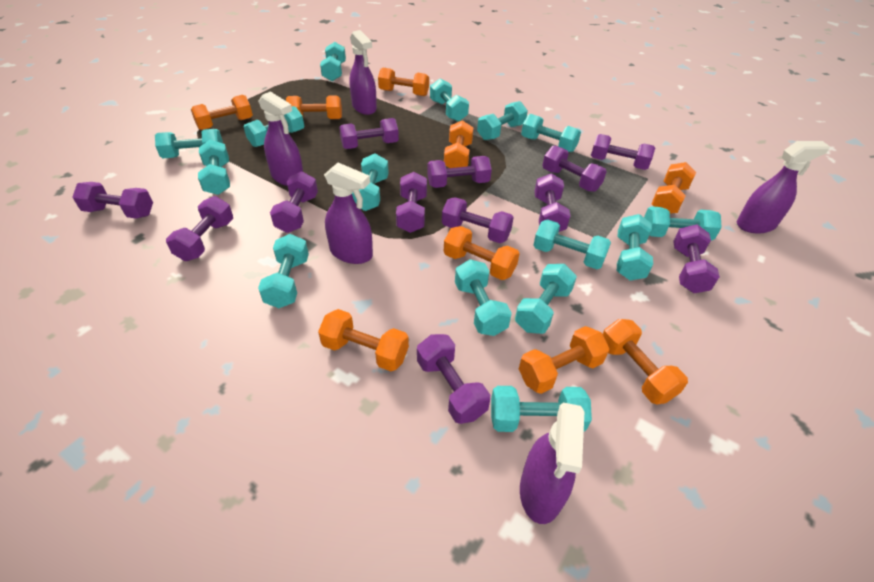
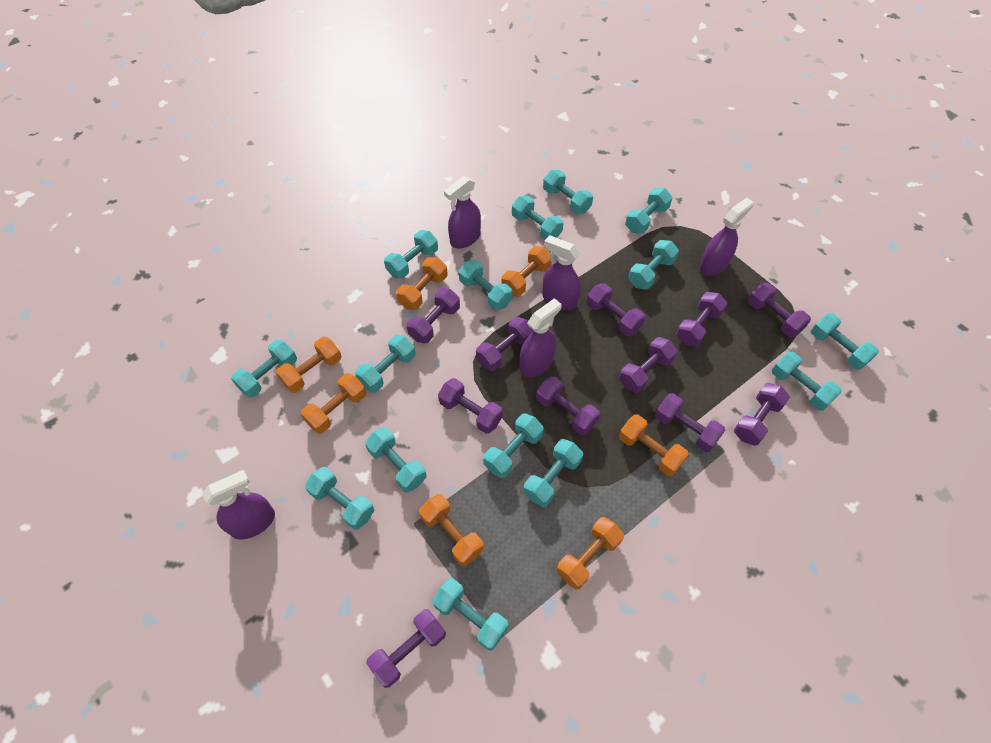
orange dumbbell: 9 -> 7
purple dumbbell: 12 -> 11

